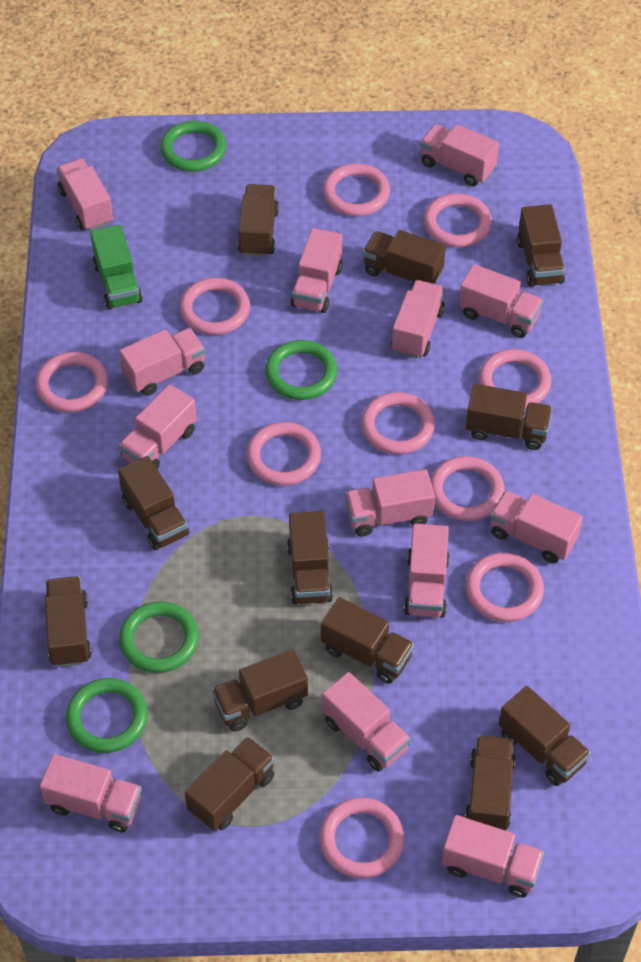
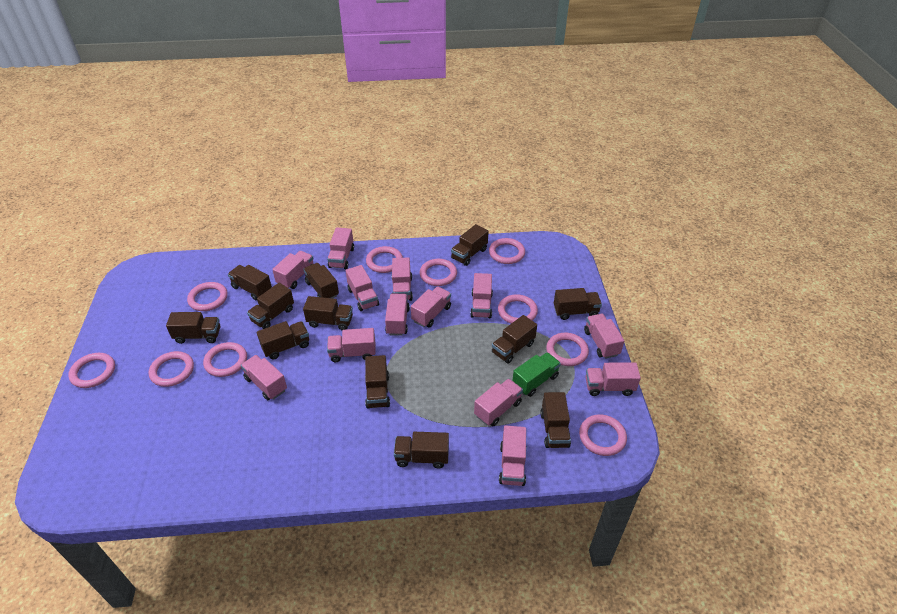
green ring: 4 -> 0

